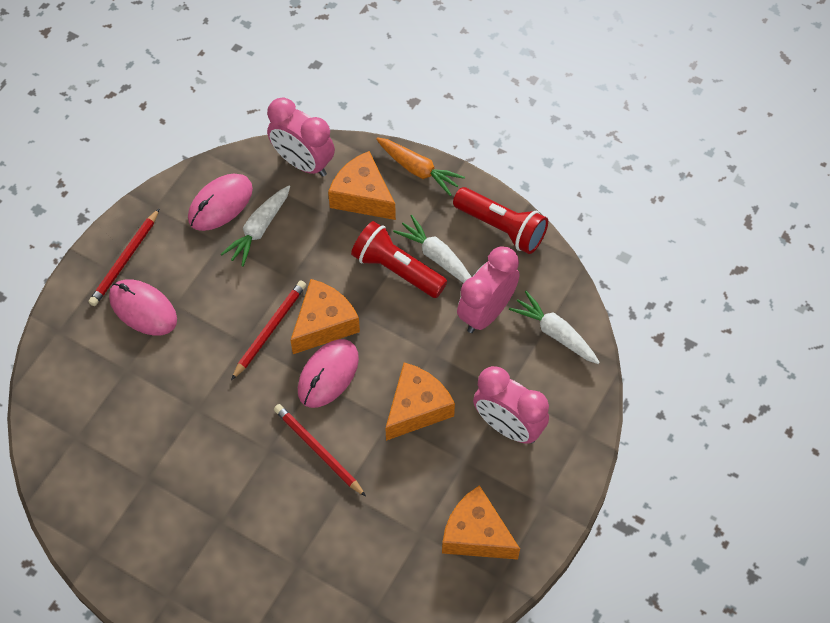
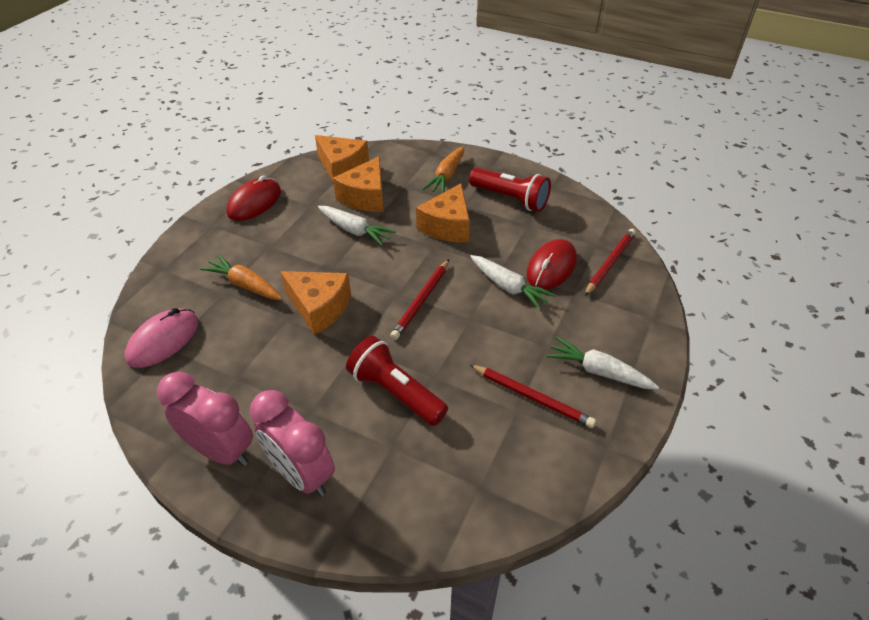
orange carrot: 1 -> 2
pink clock: 3 -> 2
pink mouse: 3 -> 1
red mouse: 0 -> 2

